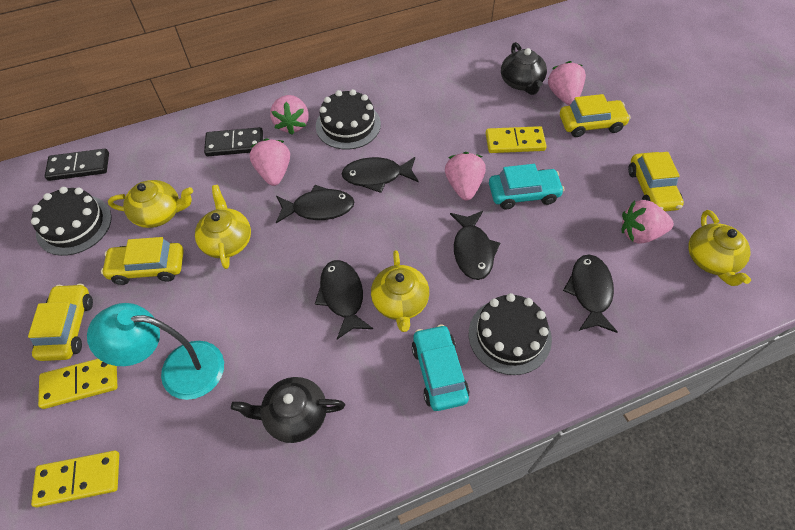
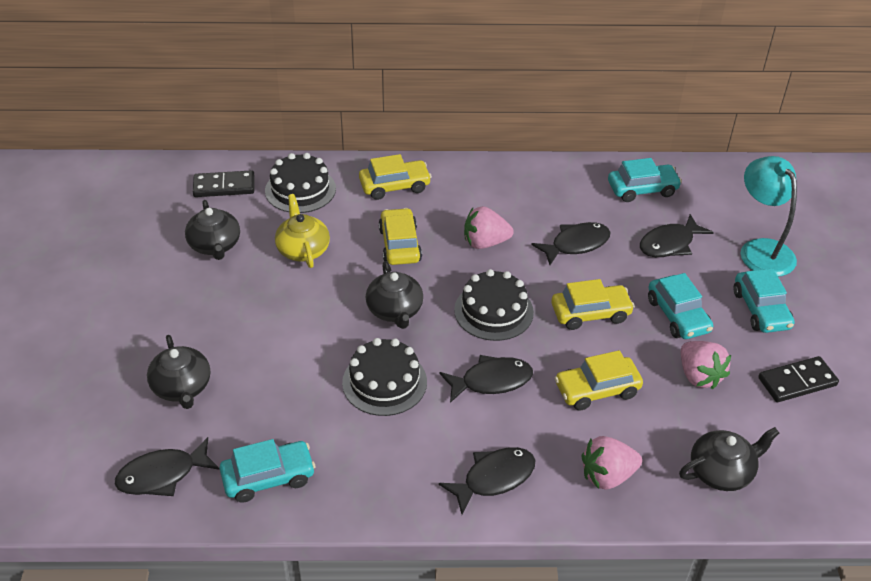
black teapot: 2 -> 4
pink strawberry: 5 -> 3
turquoise car: 2 -> 4
yellow domino: 3 -> 0
yellow teapot: 4 -> 1

